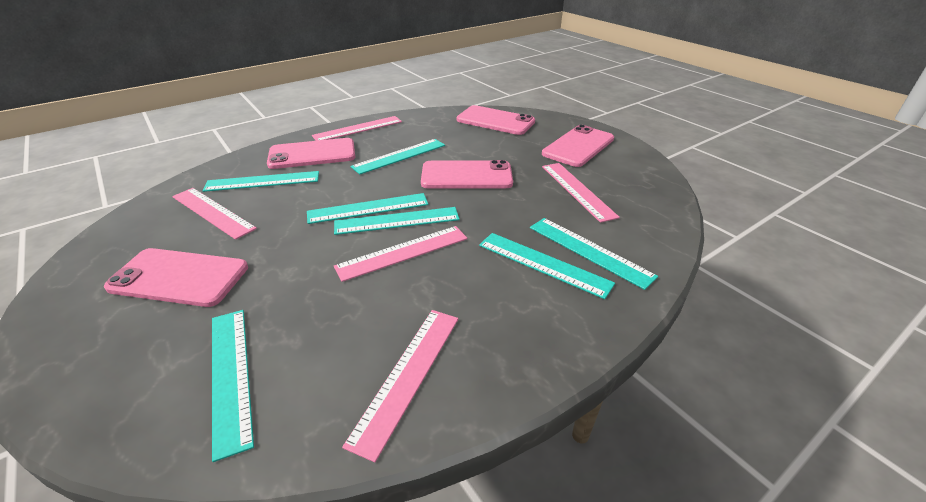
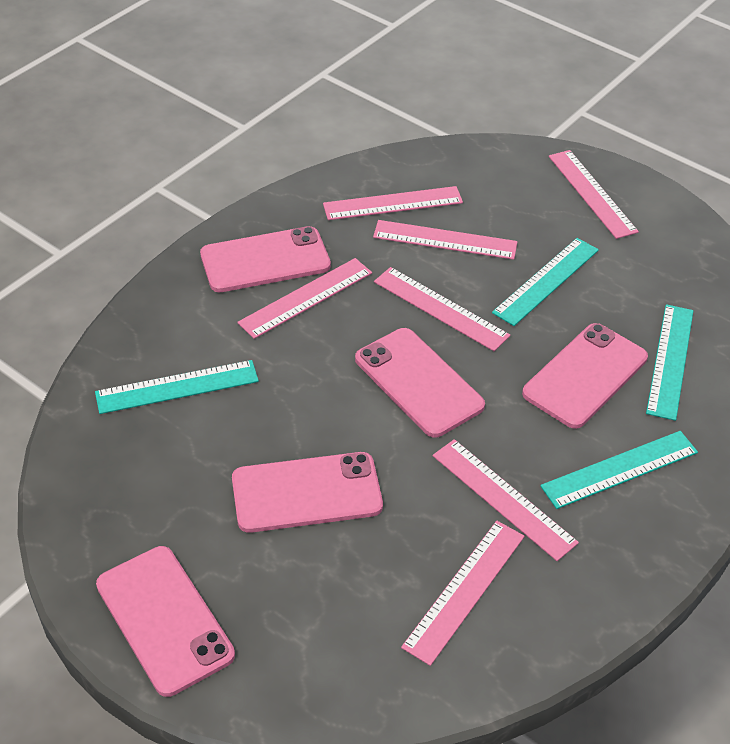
pink ruler: 5 -> 7
turquoise ruler: 7 -> 4

